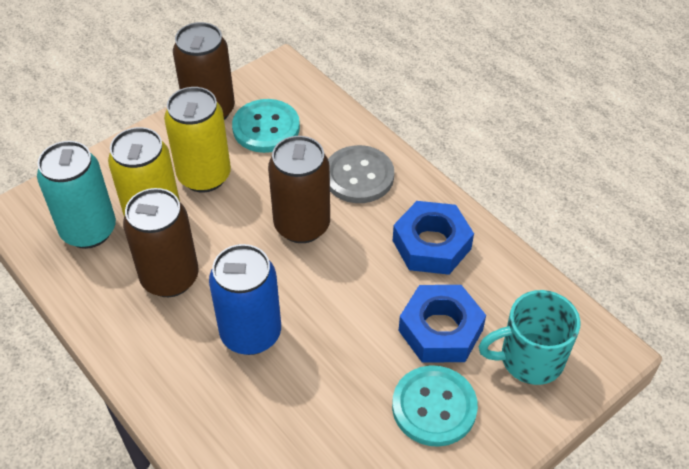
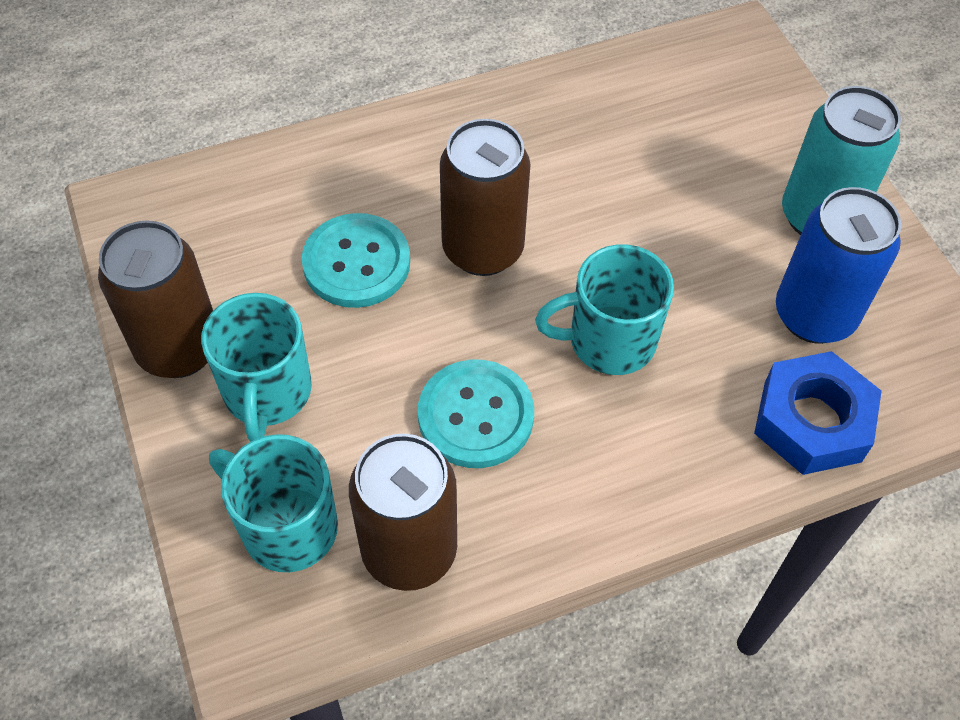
blue nut: 2 -> 1
grey button: 1 -> 0
turquoise mug: 1 -> 3
yellow can: 2 -> 0

